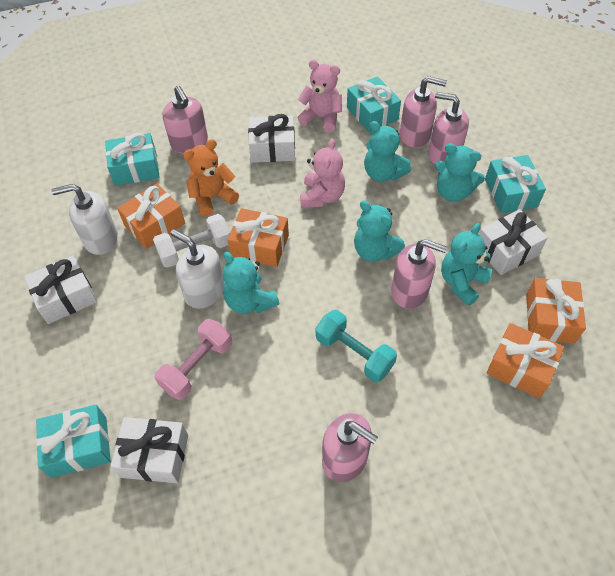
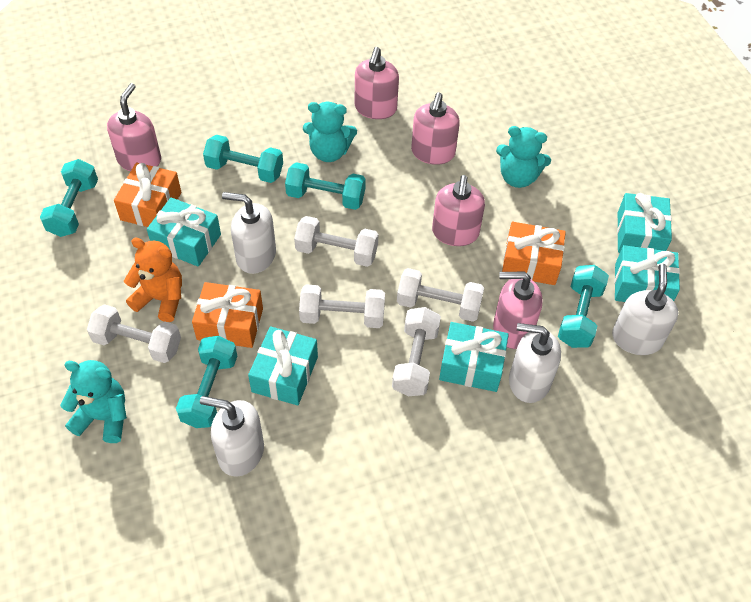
orange gift: 4 -> 3
pink dumbbell: 1 -> 0
pink teddy bear: 2 -> 0
turquoise dumbbell: 1 -> 5
turquoise gift: 4 -> 5
turquoise teddy bear: 5 -> 3
white dumbbell: 1 -> 5
white gift: 4 -> 0
white soap dispenser: 2 -> 4

